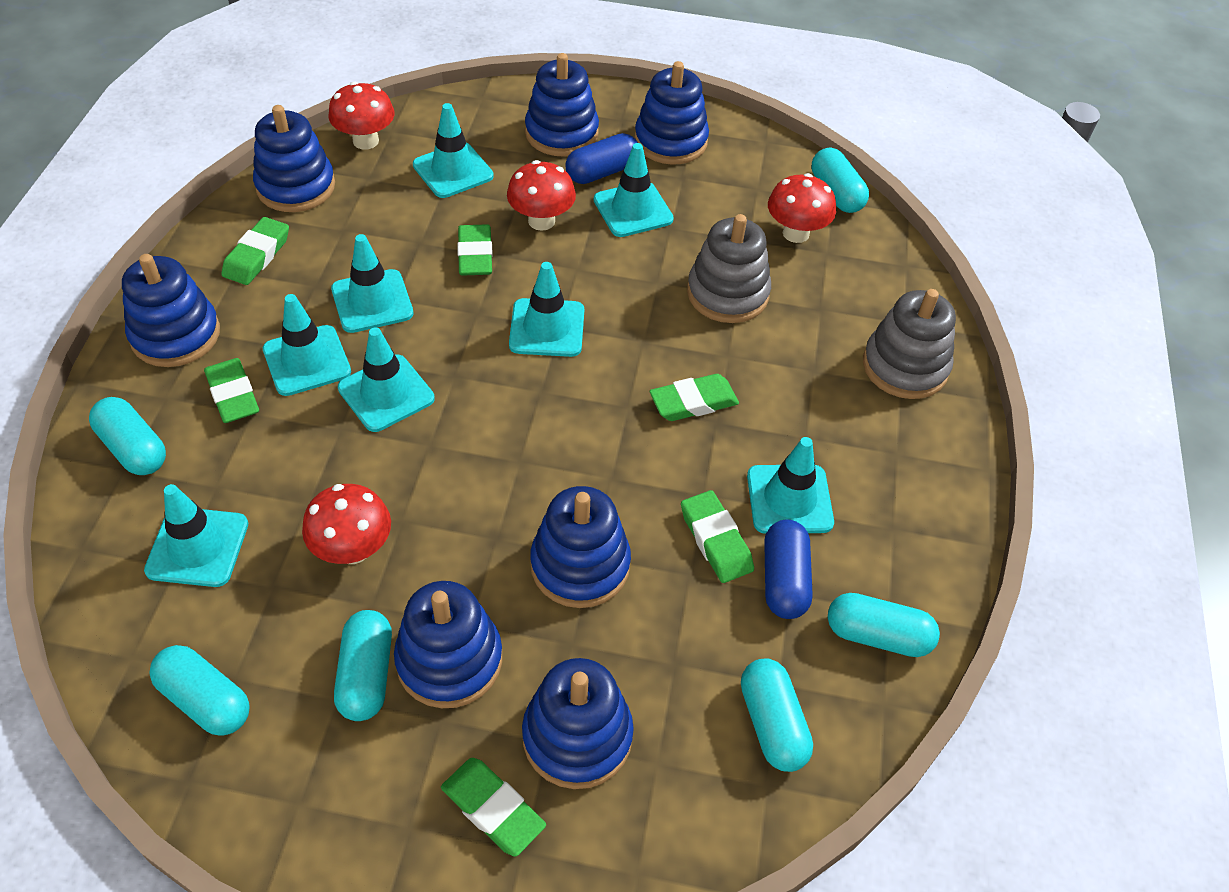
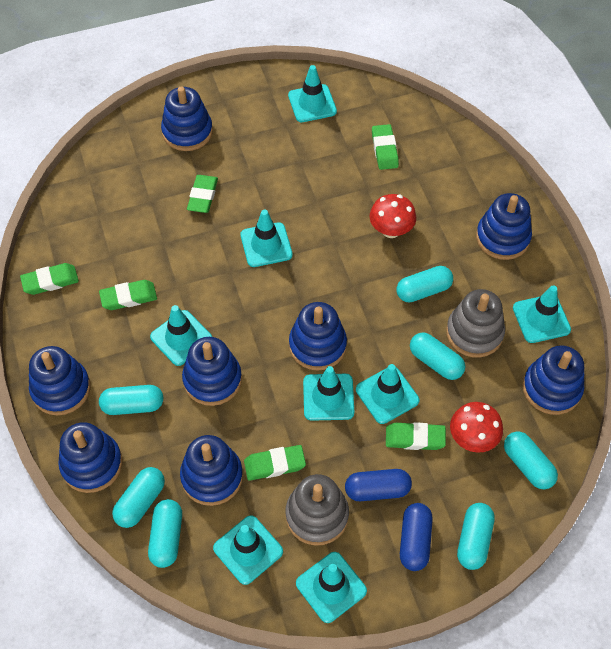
blue stacking toy: 7 -> 8
red mushroom: 4 -> 2
turquoise capsule: 6 -> 7

